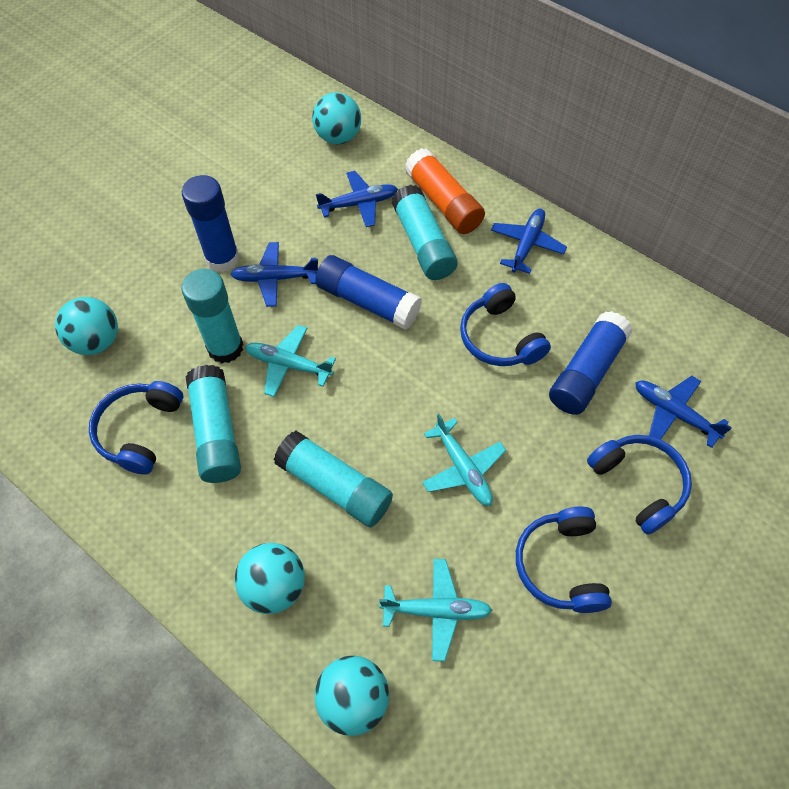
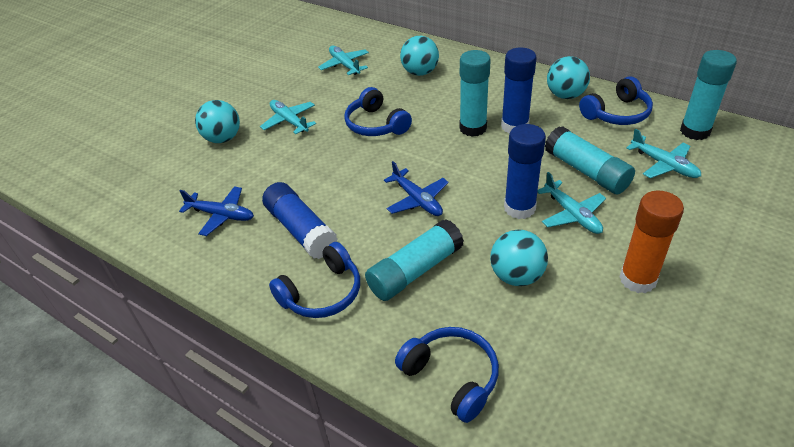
blue plane: 4 -> 2
turquoise plane: 3 -> 4

